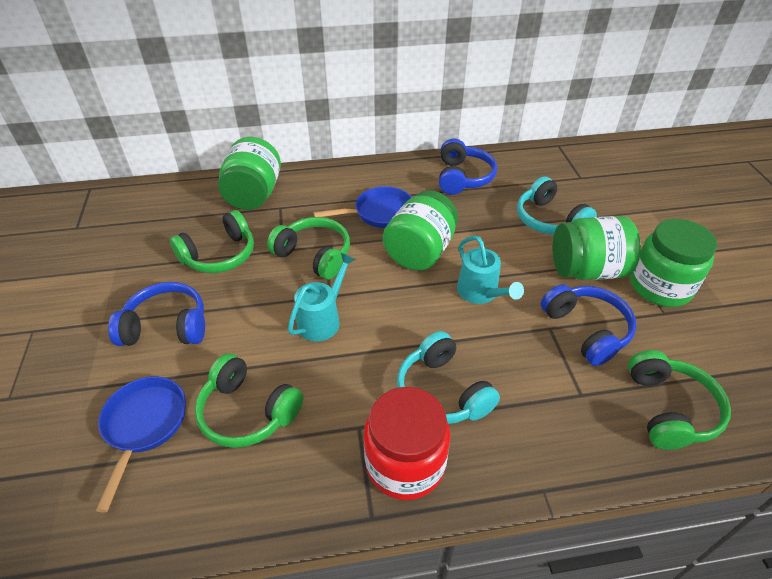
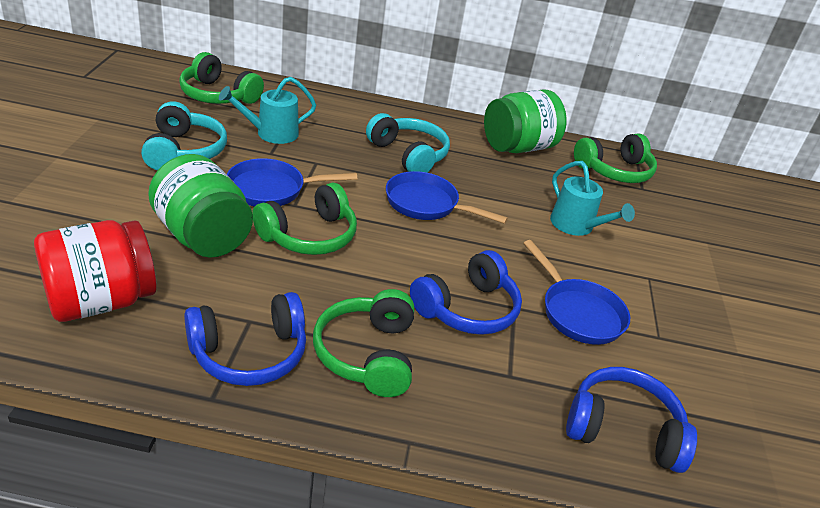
blue pan: 2 -> 3
green jar: 4 -> 2

